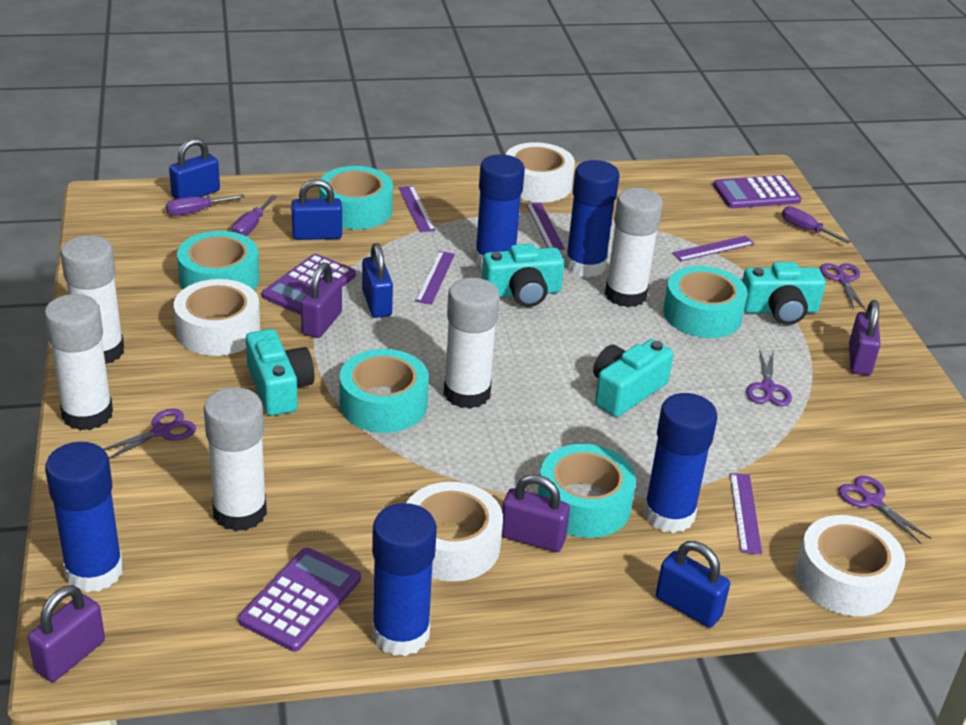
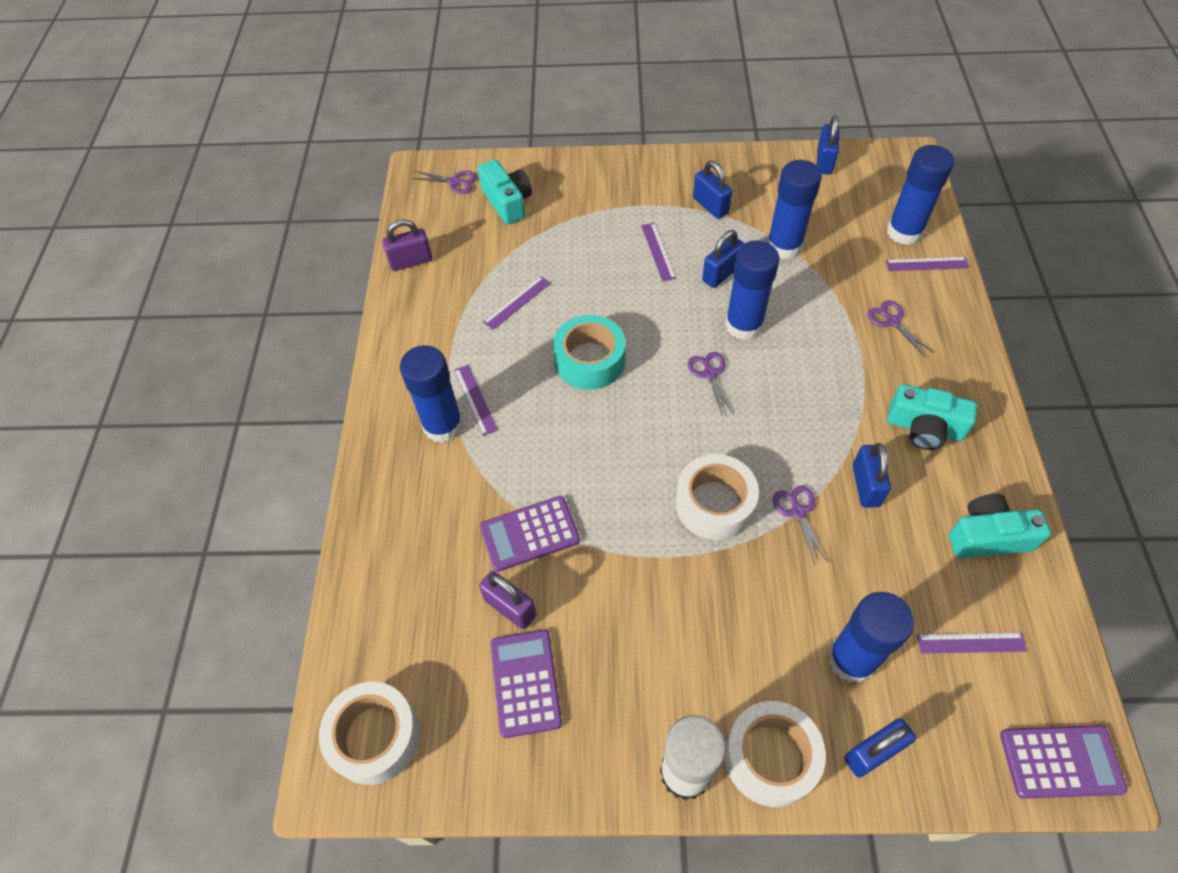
blue padlock: 4 -> 5
purple padlock: 4 -> 2
purple screwdriver: 3 -> 0
turquoise camera: 4 -> 3
turquoise tape: 5 -> 1
white glue stick: 5 -> 1
white tape: 4 -> 3

